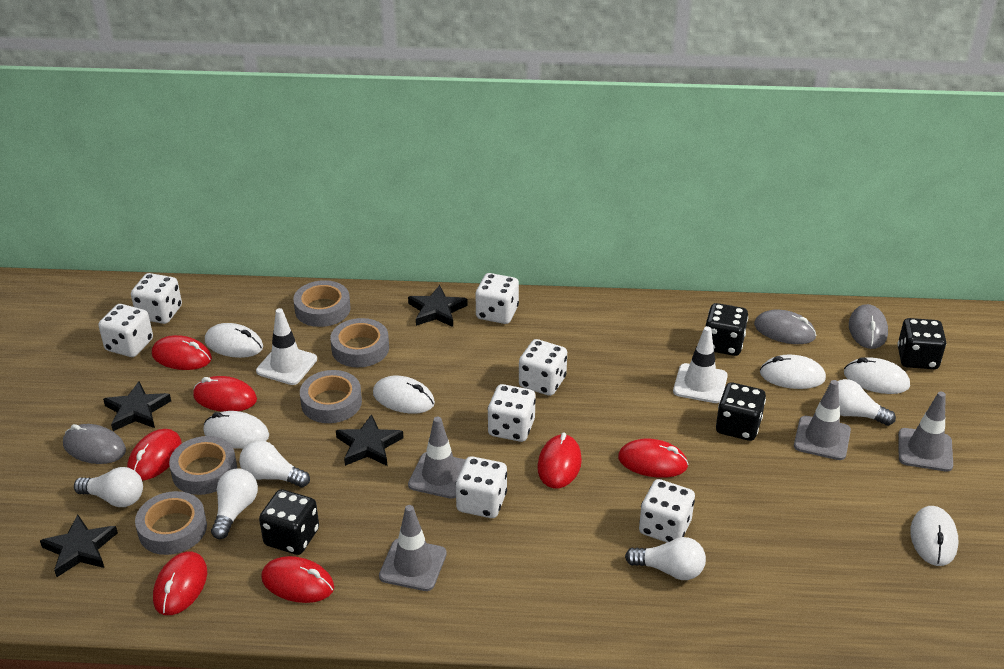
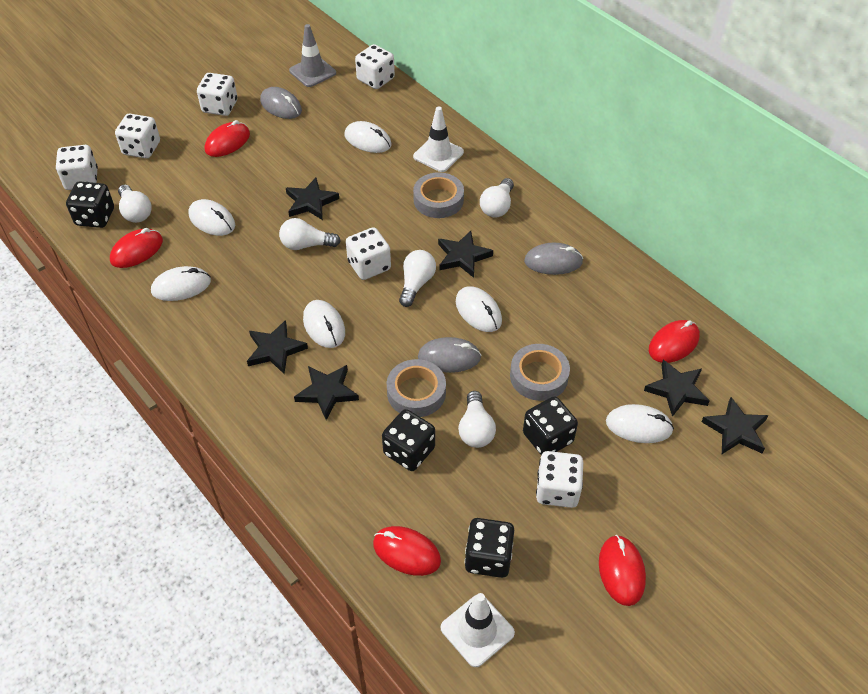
black star: 4 -> 6
grey tape: 5 -> 3
grey traffic cone: 4 -> 1
red mouse: 7 -> 5
white dice: 7 -> 6

